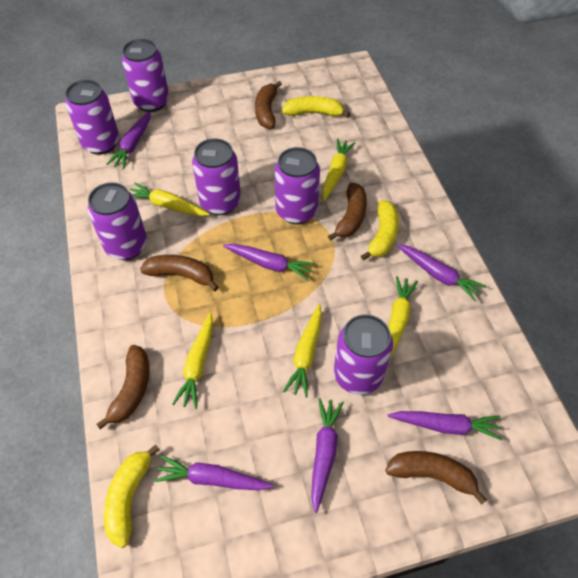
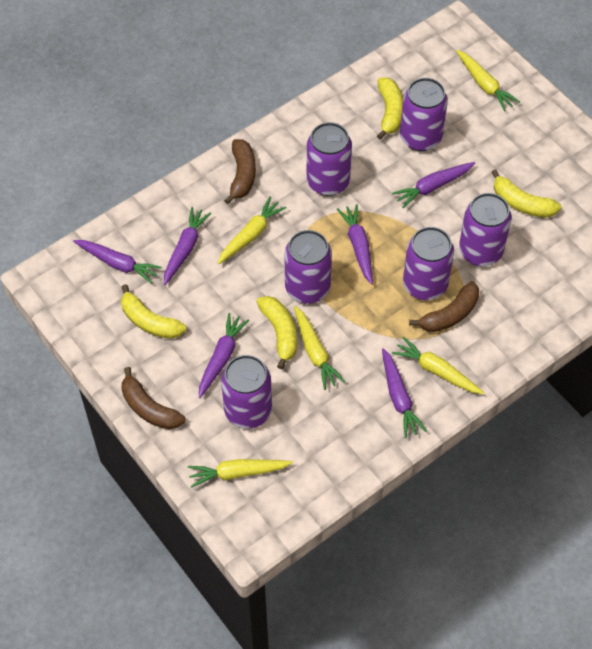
brown banana: 5 -> 3
yellow banana: 3 -> 4

